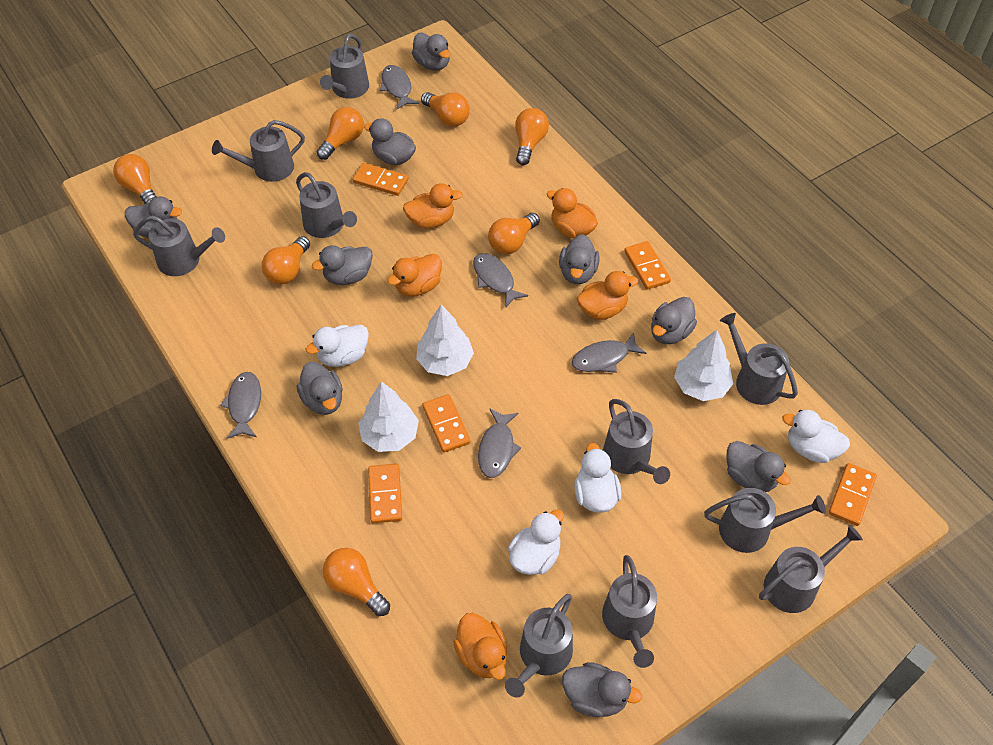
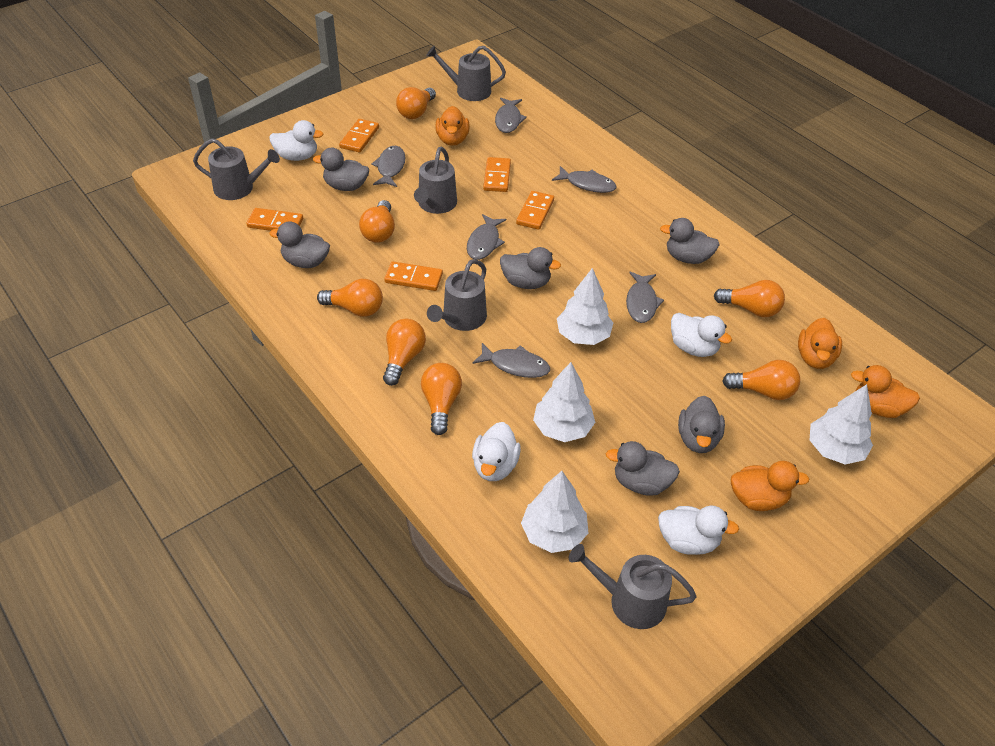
grey duck: 9 -> 6
grey fish: 5 -> 6
grey watering can: 10 -> 5
orange duck: 5 -> 4
white tree: 3 -> 4

